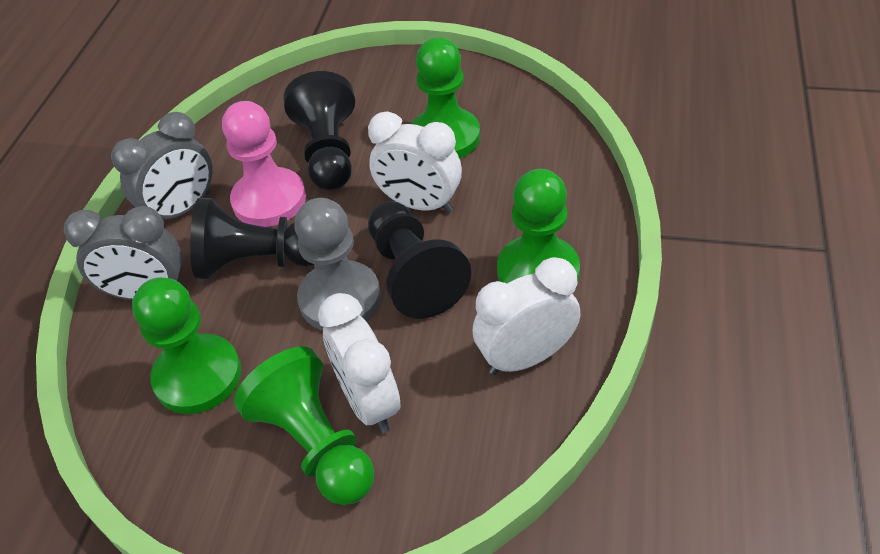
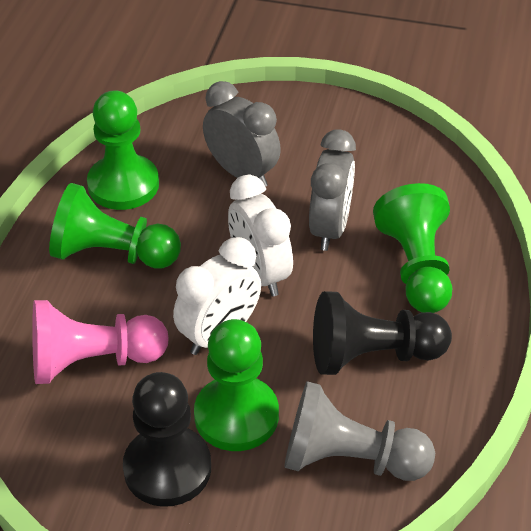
black pawn: 3 -> 2
white clock: 3 -> 2

